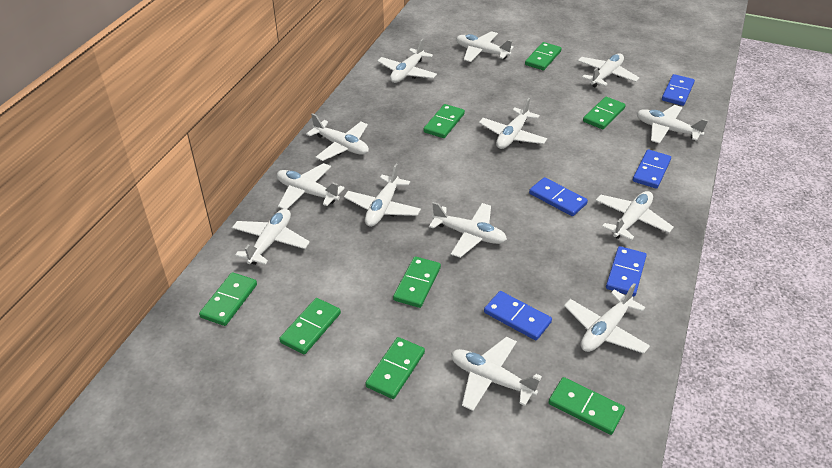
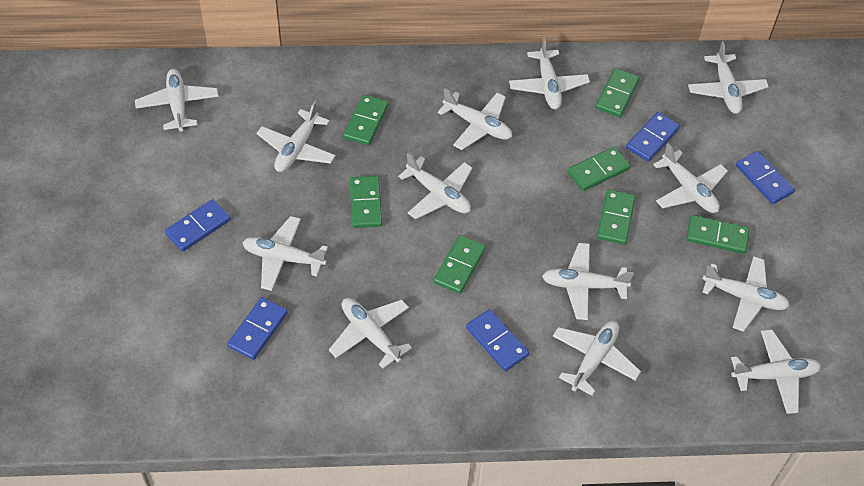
green domino: 8 -> 7

